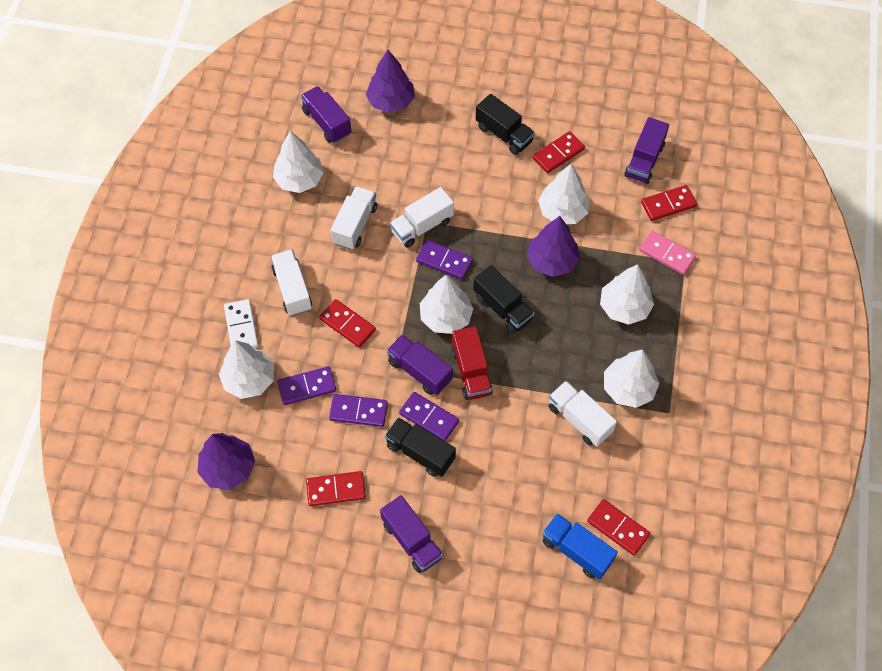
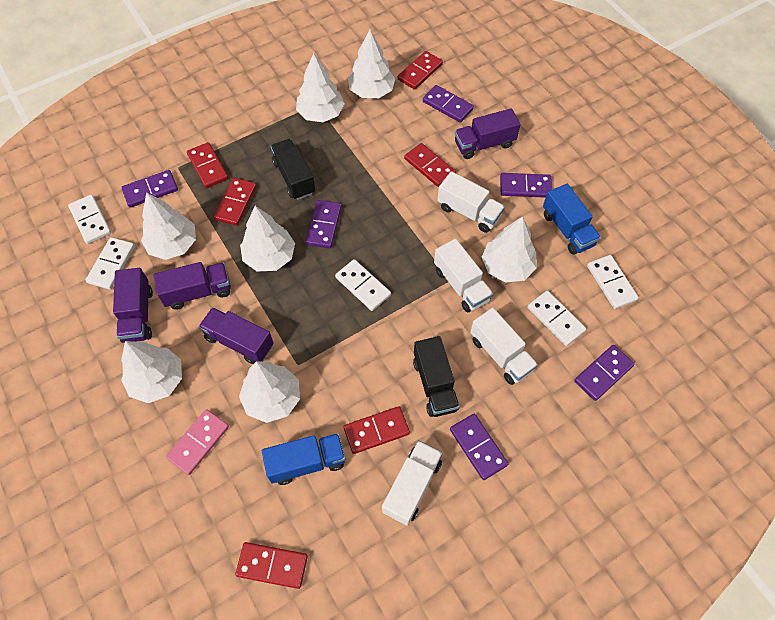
black truck: 3 -> 2
blue truck: 1 -> 2
purple domino: 4 -> 6
purple tree: 3 -> 0
red domino: 5 -> 6
red truck: 1 -> 0
white domino: 1 -> 5
white tree: 6 -> 7

